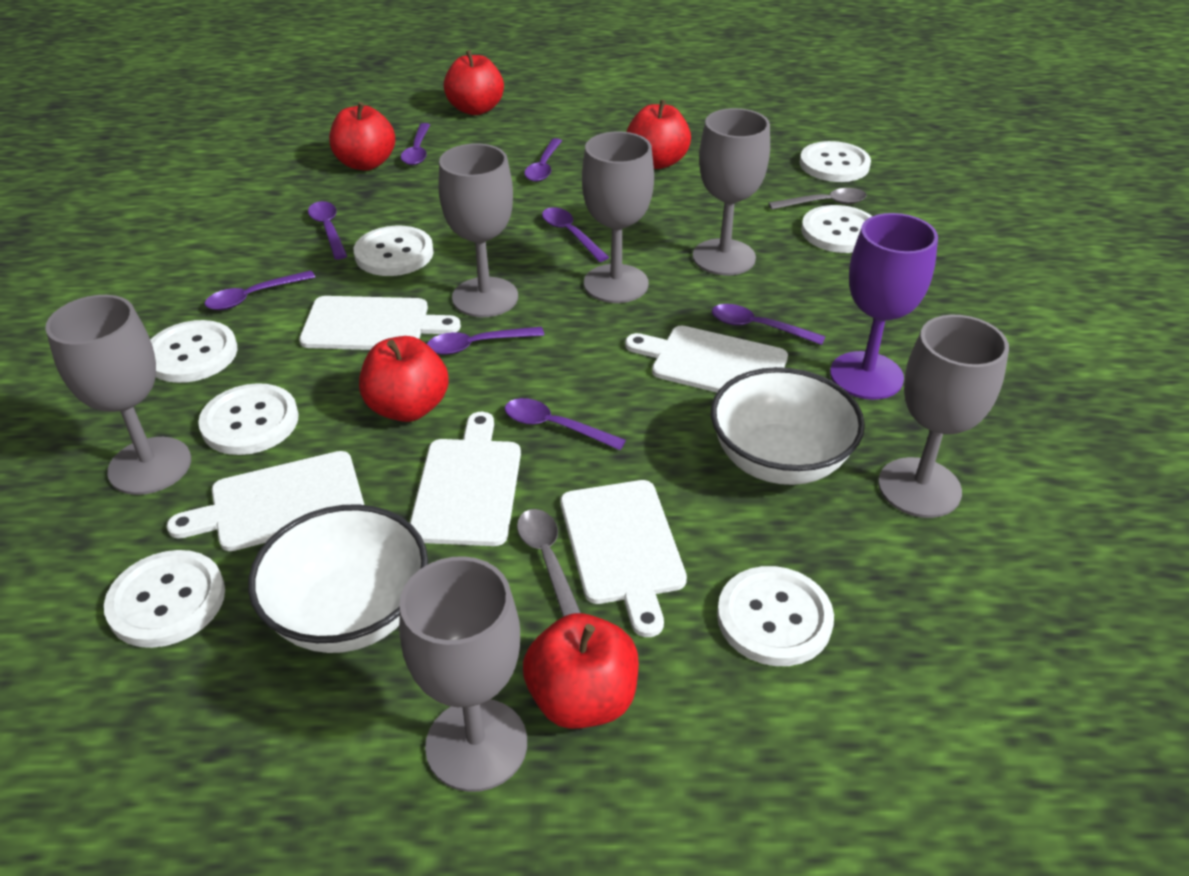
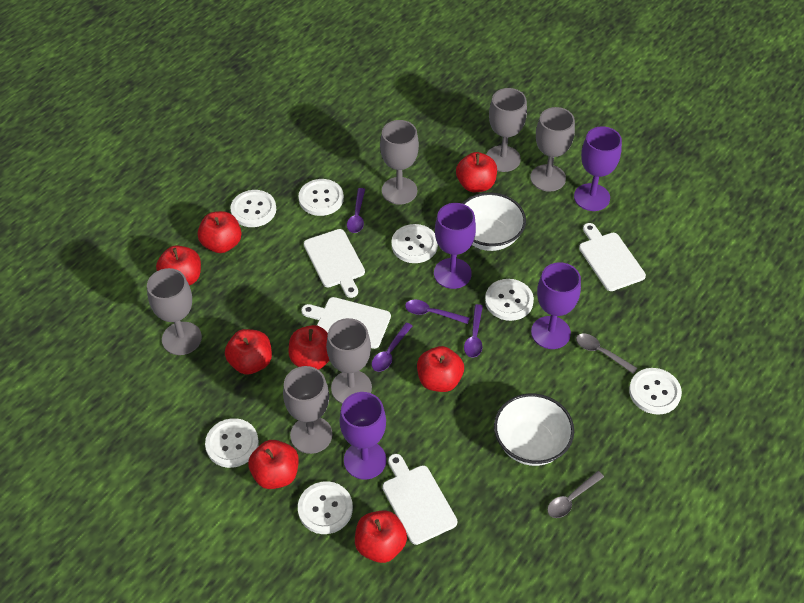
purple goblet: 1 -> 4
purple spoon: 8 -> 4
red apple: 5 -> 8
white cutting board: 5 -> 4

